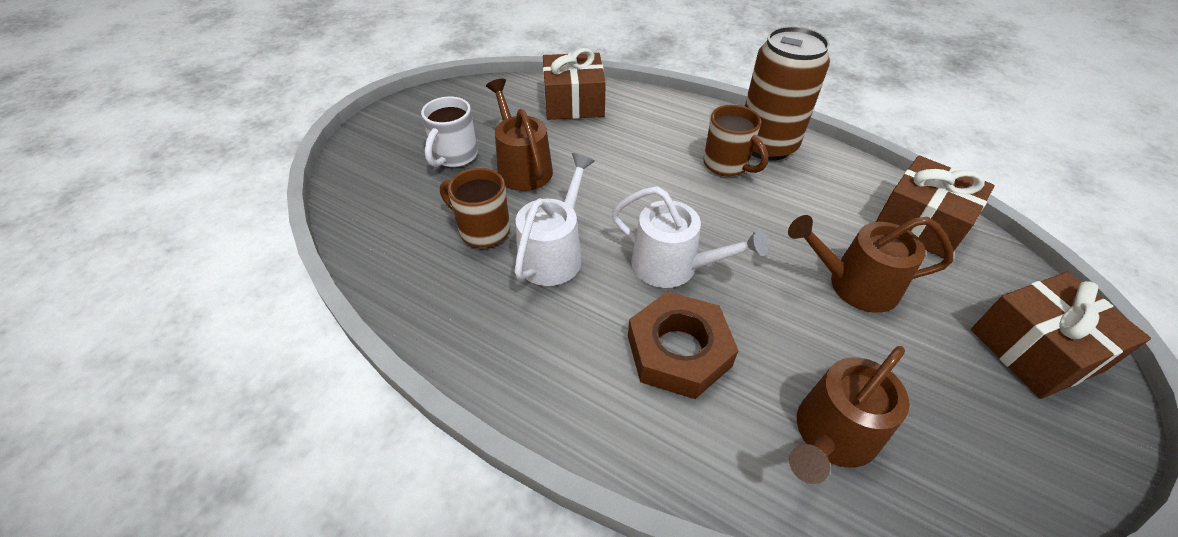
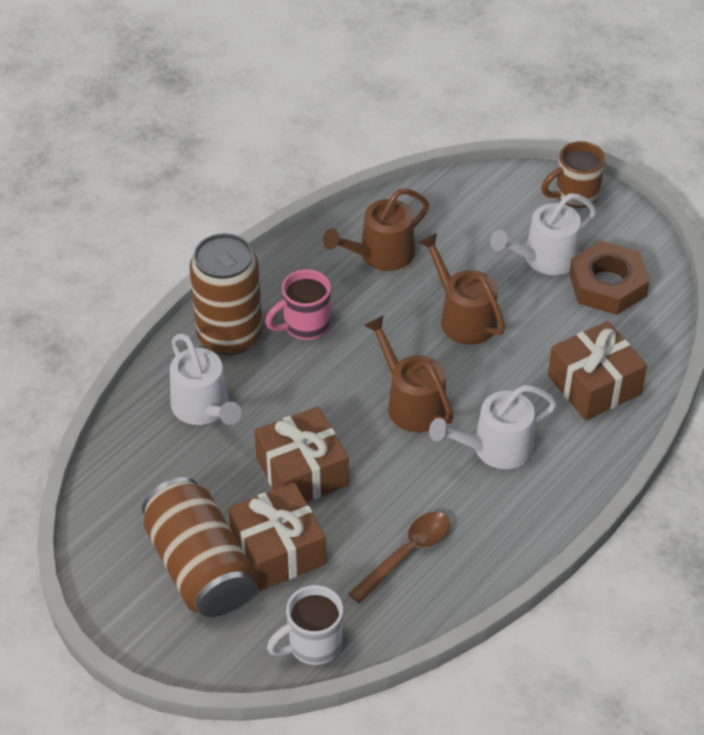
brown can: 1 -> 2
brown mug: 2 -> 1
brown spoon: 0 -> 1
pink mug: 0 -> 1
white watering can: 2 -> 3

